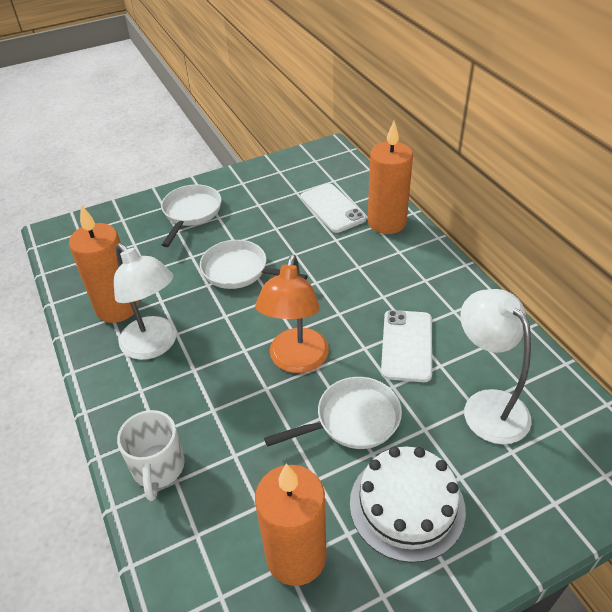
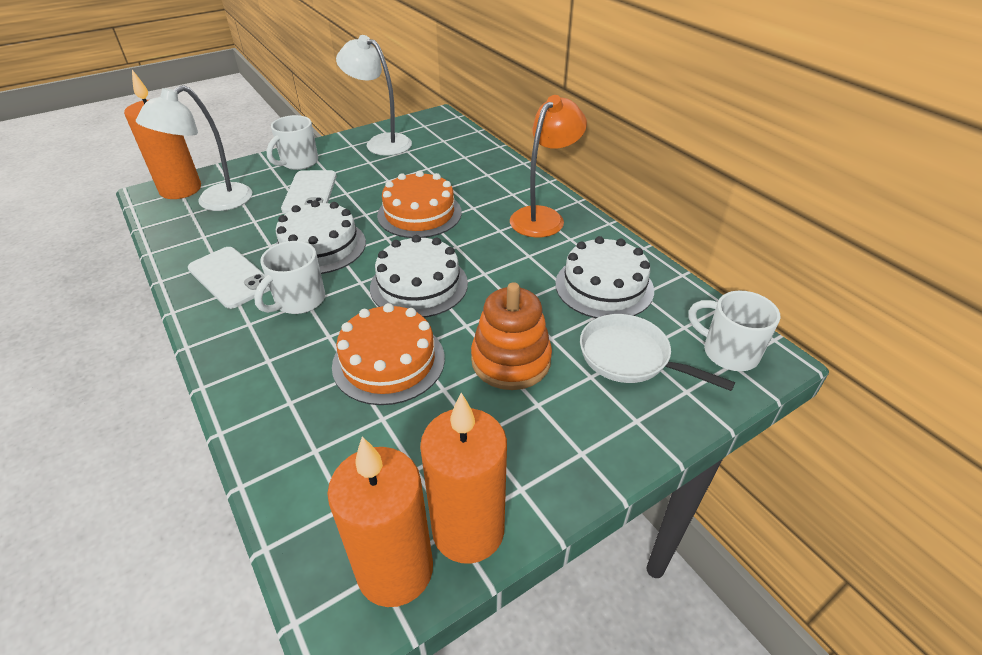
orange cake: 0 -> 2
orange stacking toy: 0 -> 1
white cake: 1 -> 3
white mug: 1 -> 3
white pan: 3 -> 1

